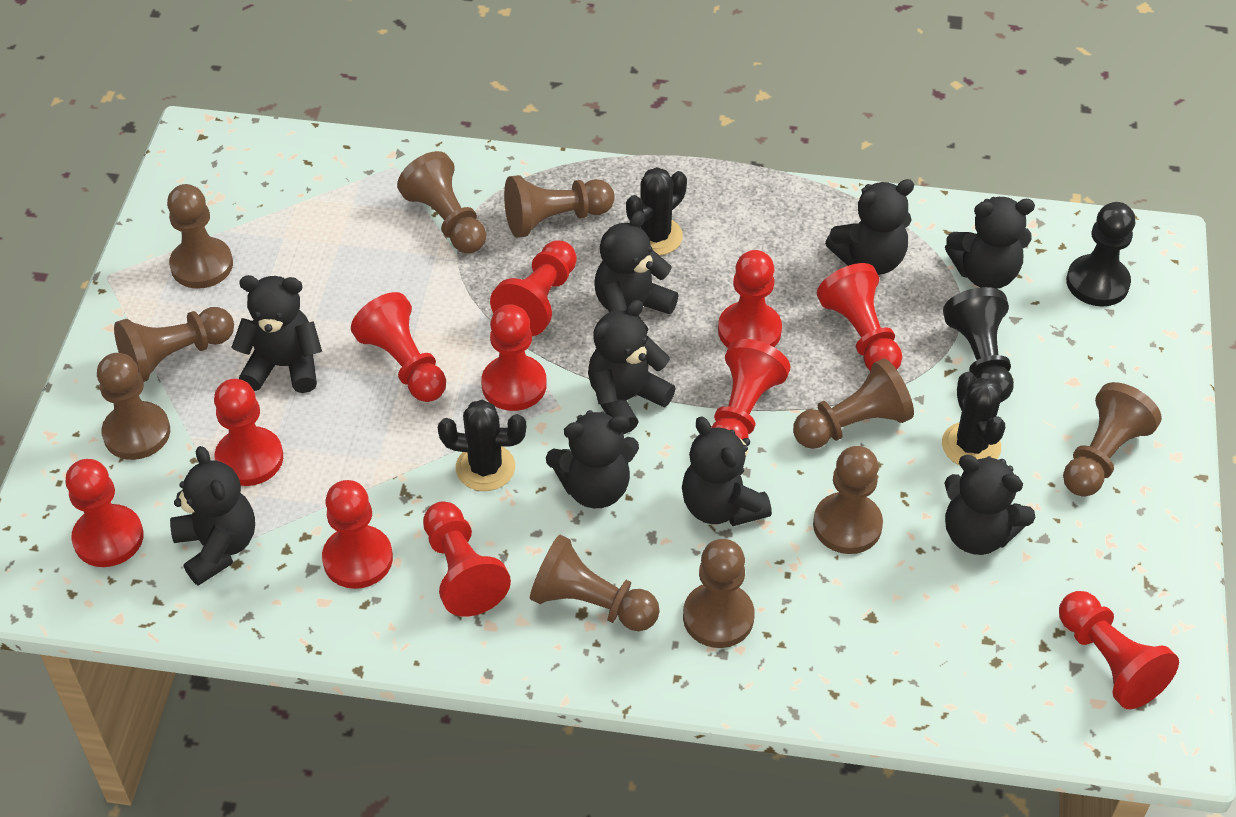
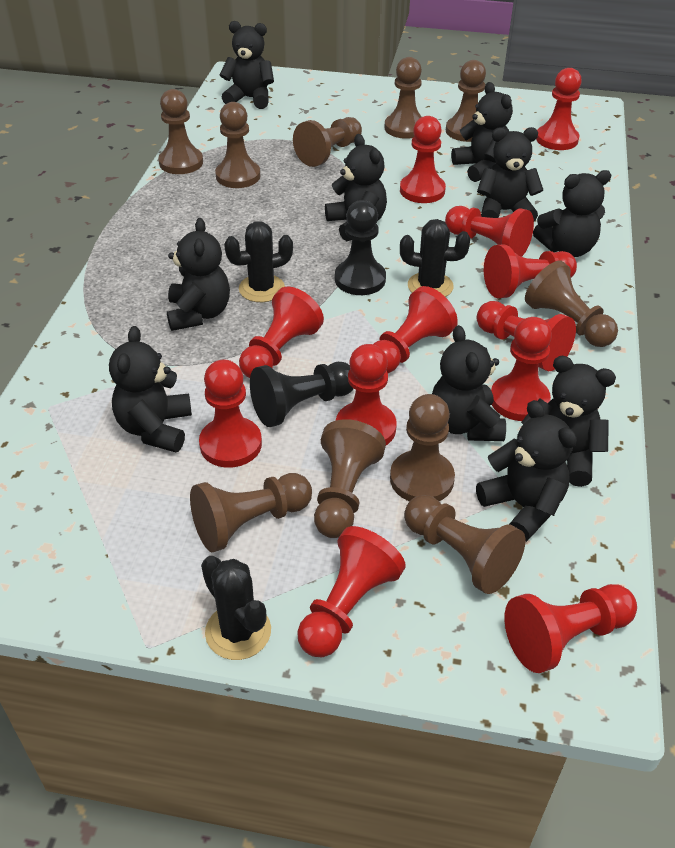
black teddy bear: 9 -> 10
red pawn: 11 -> 12

